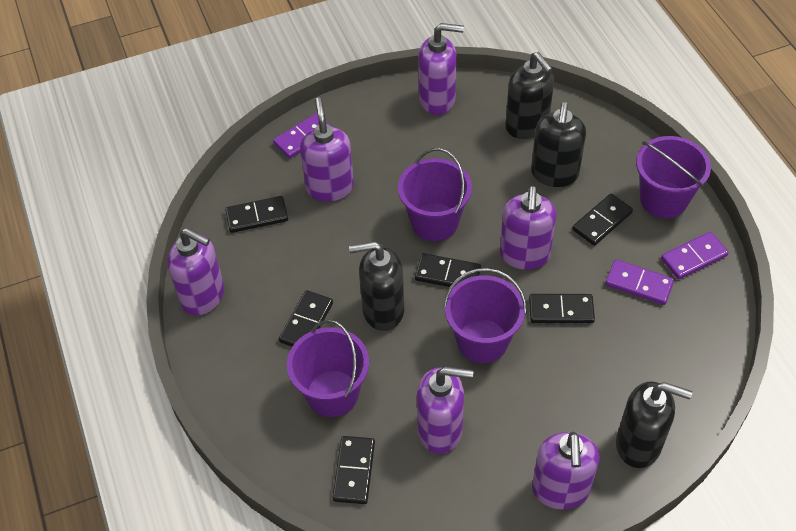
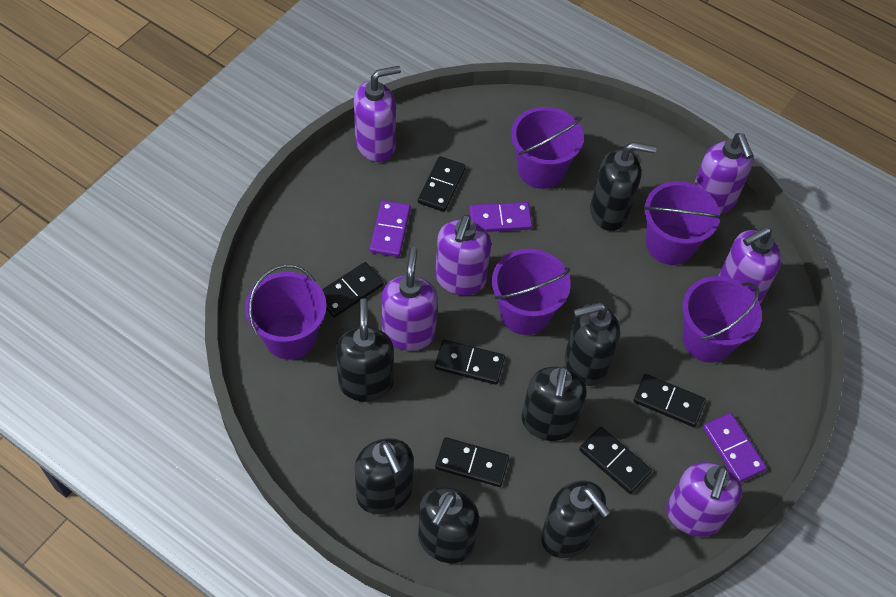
black soap dispenser: 4 -> 7
purple bucket: 4 -> 5

